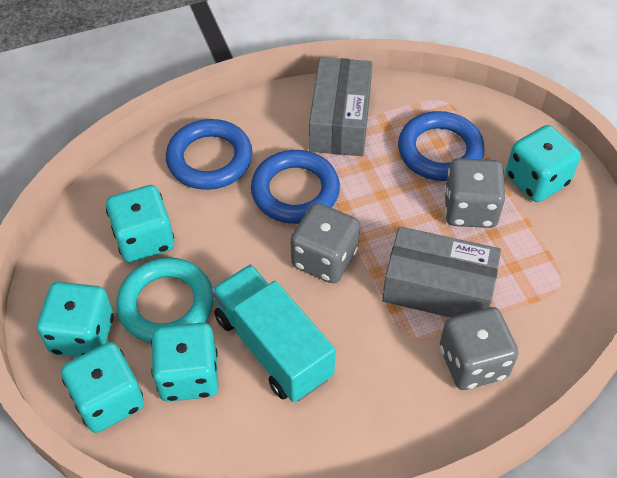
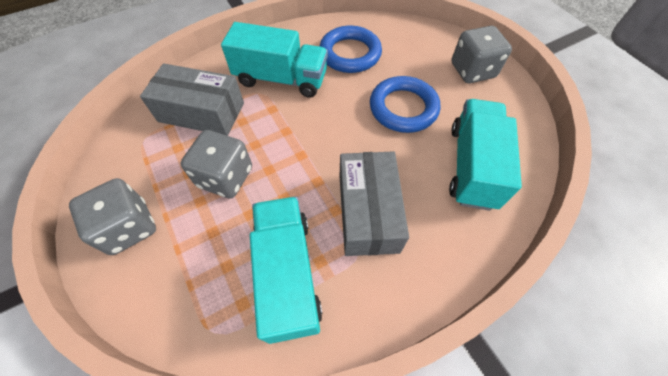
blue ring: 3 -> 2
turquoise dice: 5 -> 0
turquoise ring: 1 -> 0
turquoise truck: 1 -> 3

